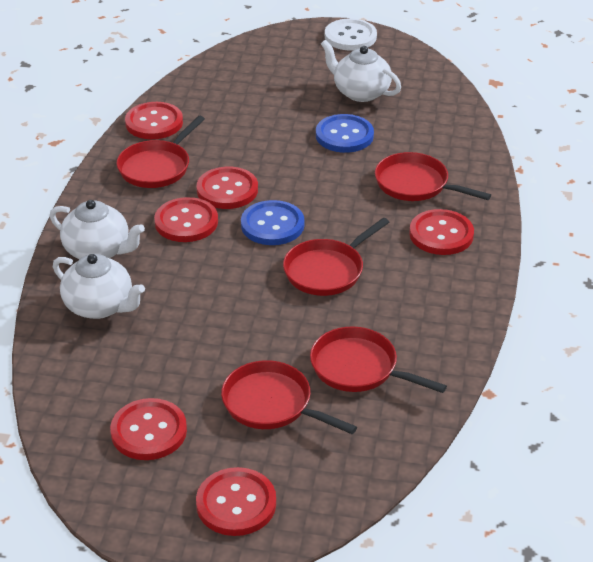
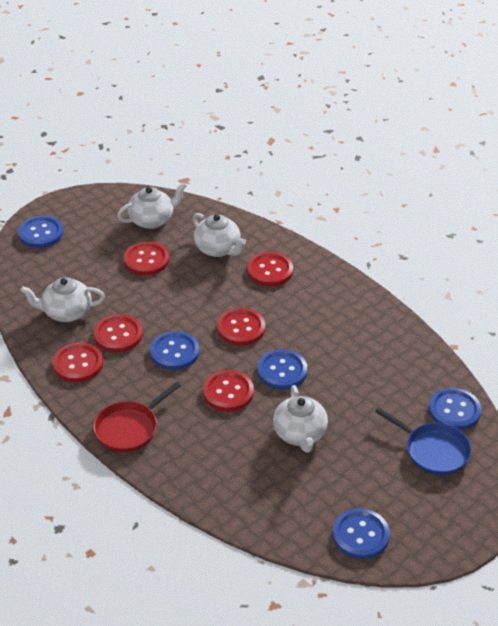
blue button: 2 -> 5
blue pan: 0 -> 1
red pan: 5 -> 1
white button: 1 -> 0
white teapot: 3 -> 4

